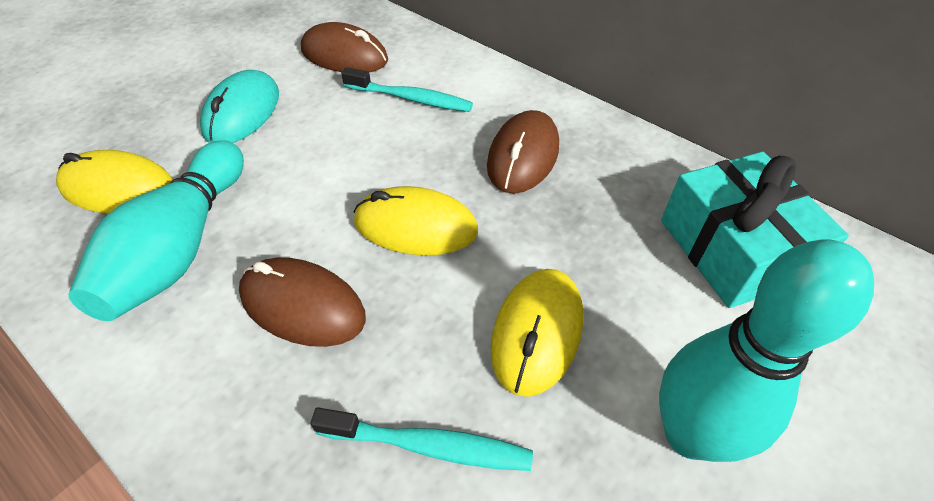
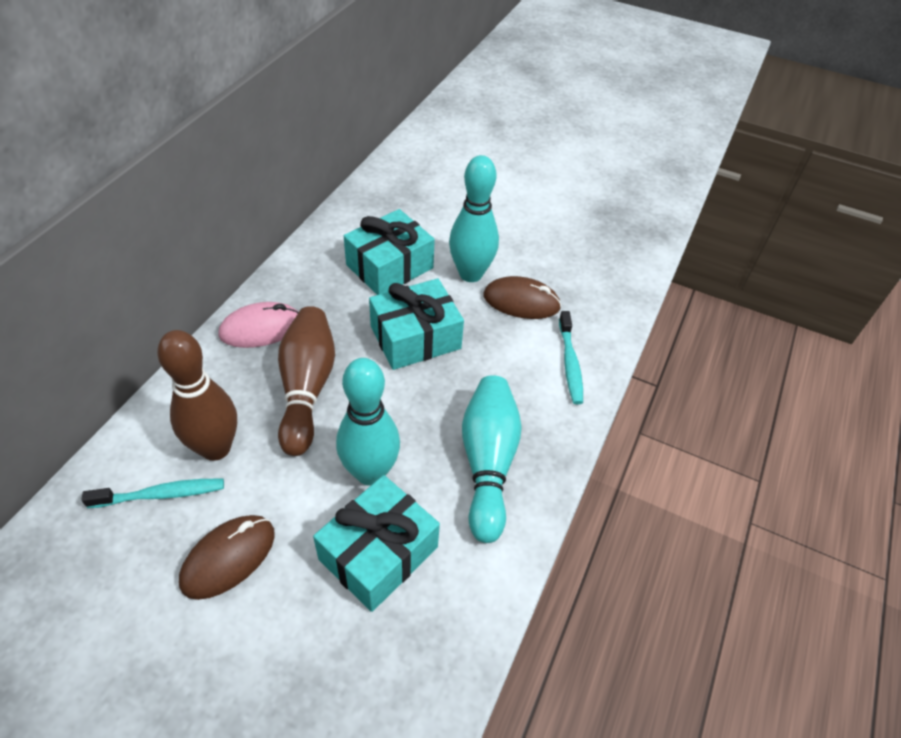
brown bowling pin: 0 -> 2
brown mouse: 3 -> 2
pink mouse: 0 -> 1
turquoise bowling pin: 2 -> 3
turquoise gift: 1 -> 3
turquoise mouse: 1 -> 0
yellow mouse: 3 -> 0

